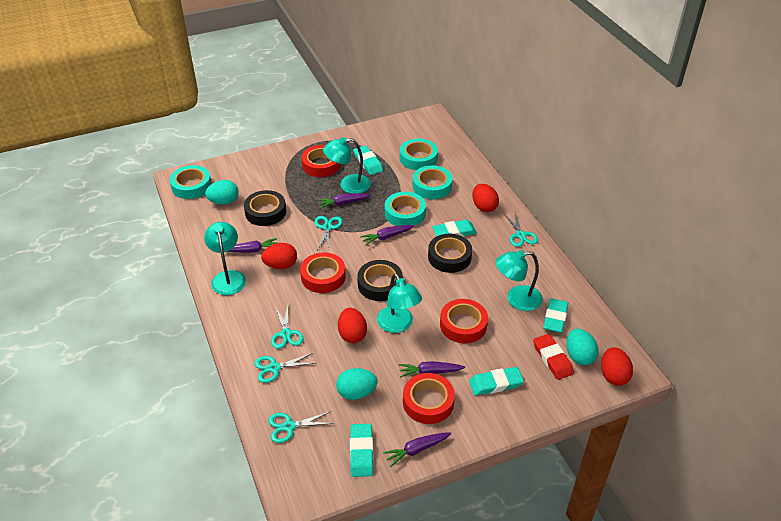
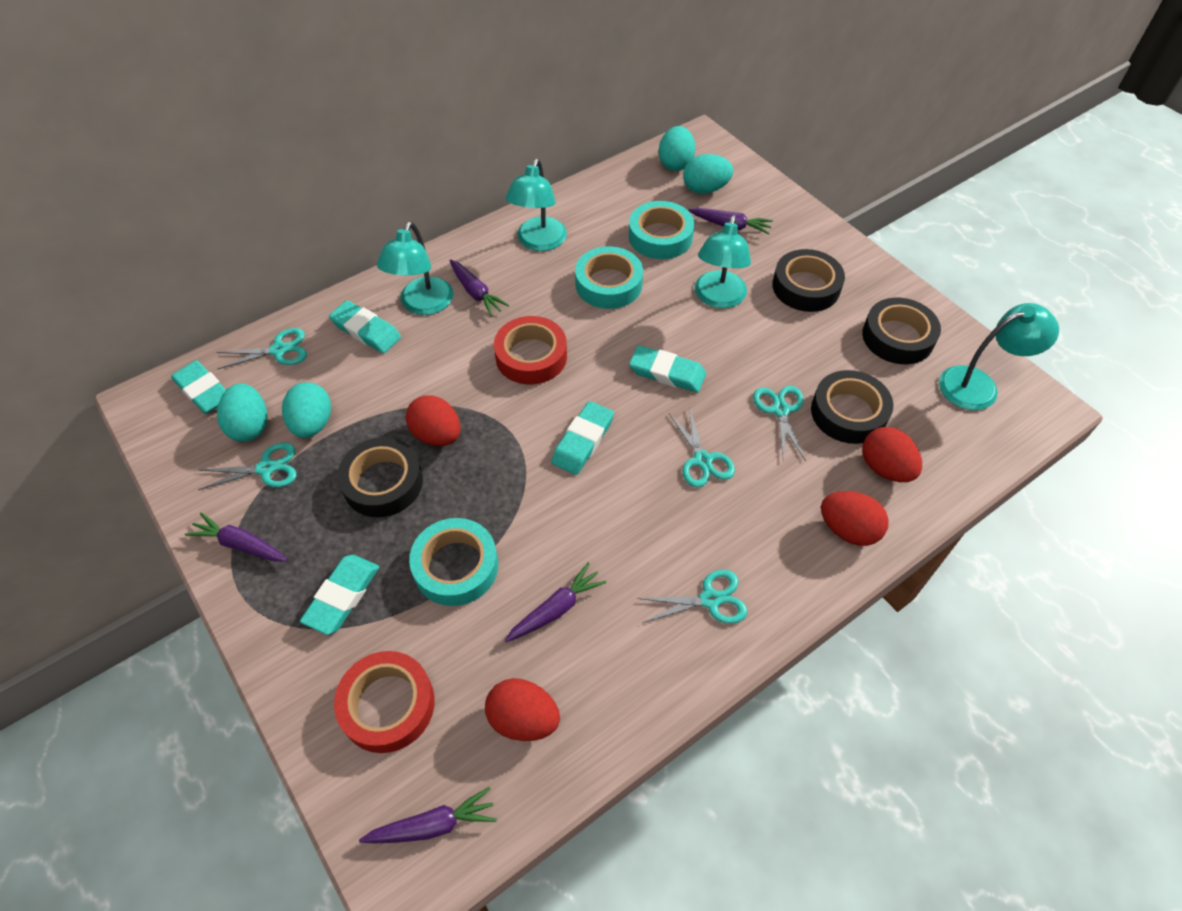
black tape: 3 -> 4
red eraser: 1 -> 0
red tape: 4 -> 2
turquoise egg: 3 -> 4
turquoise tape: 4 -> 3

